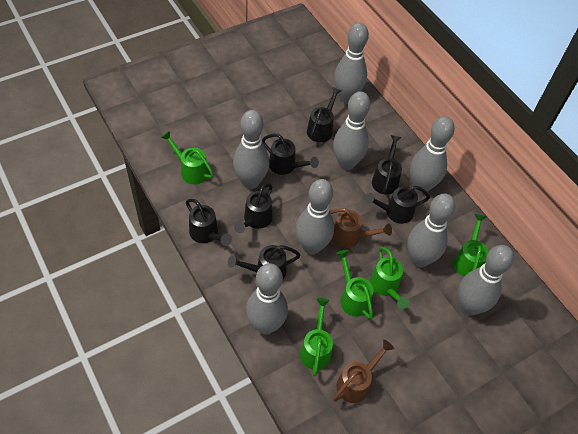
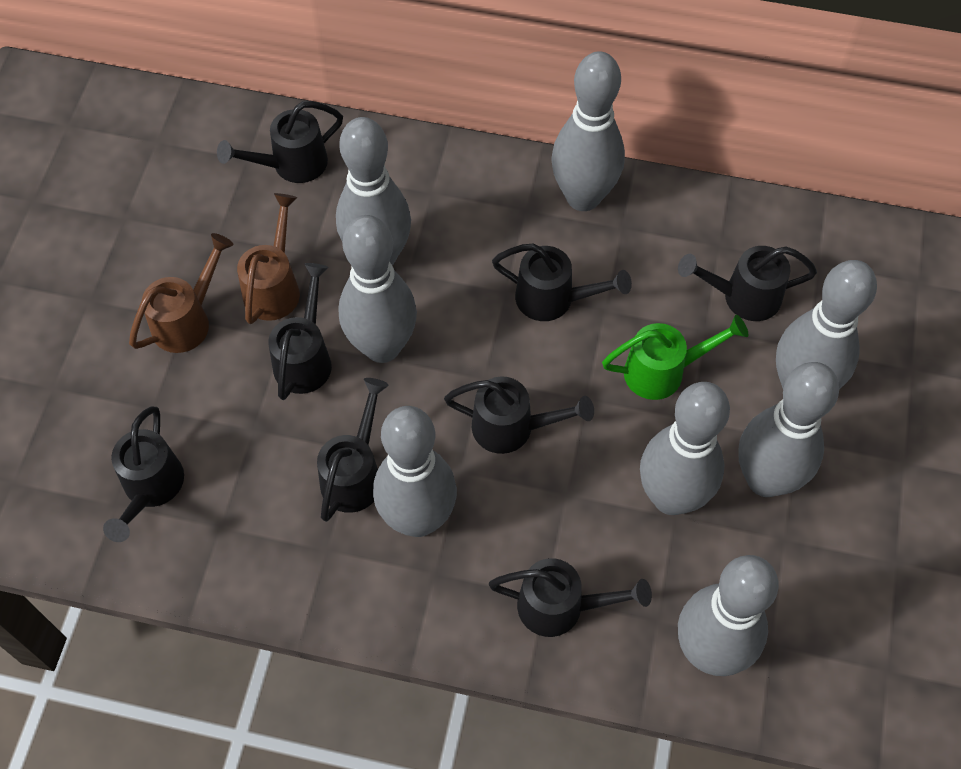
black watering can: 7 -> 8
green watering can: 5 -> 1

